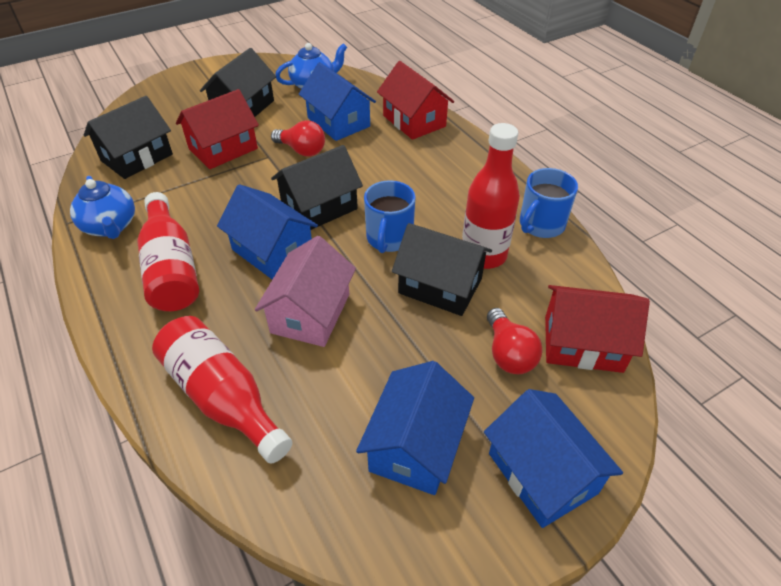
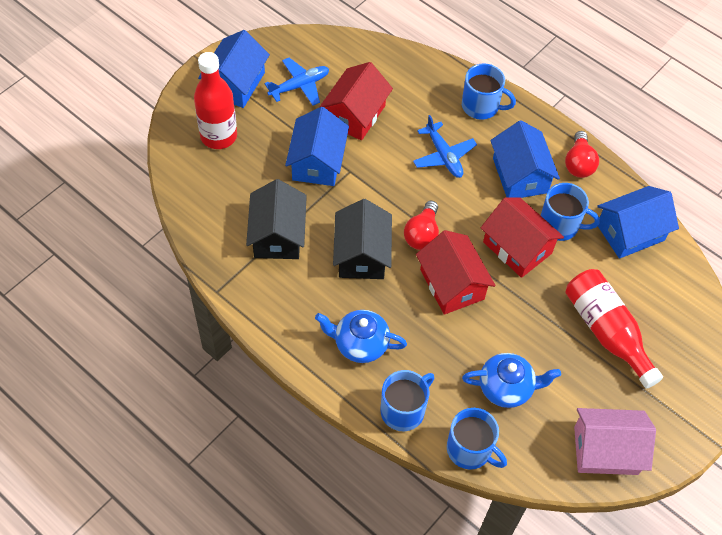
black house: 4 -> 2
blue mug: 2 -> 4
blue plane: 0 -> 2
red bottle: 3 -> 2

